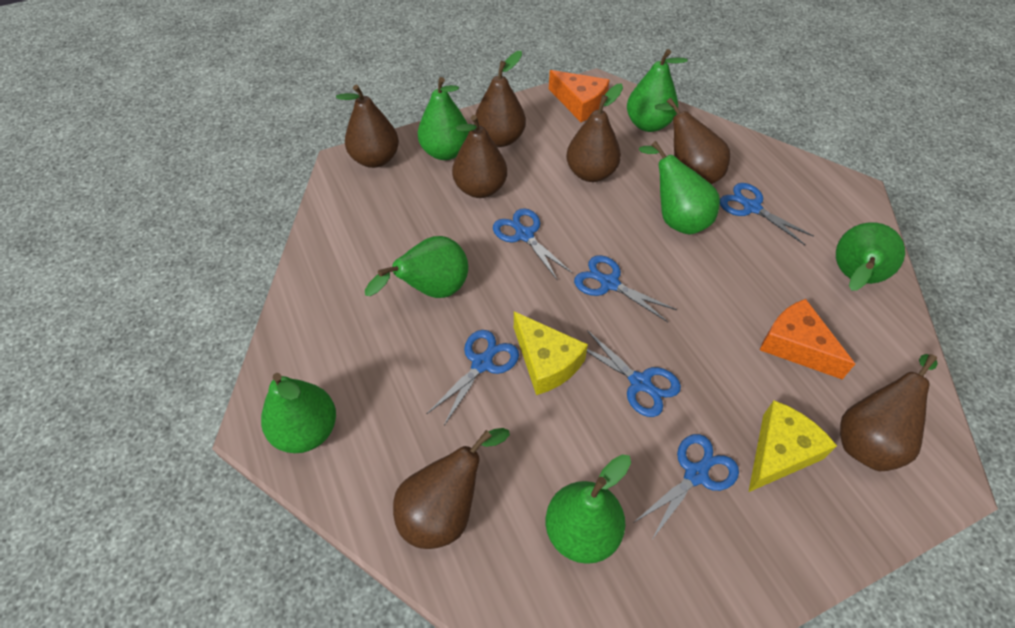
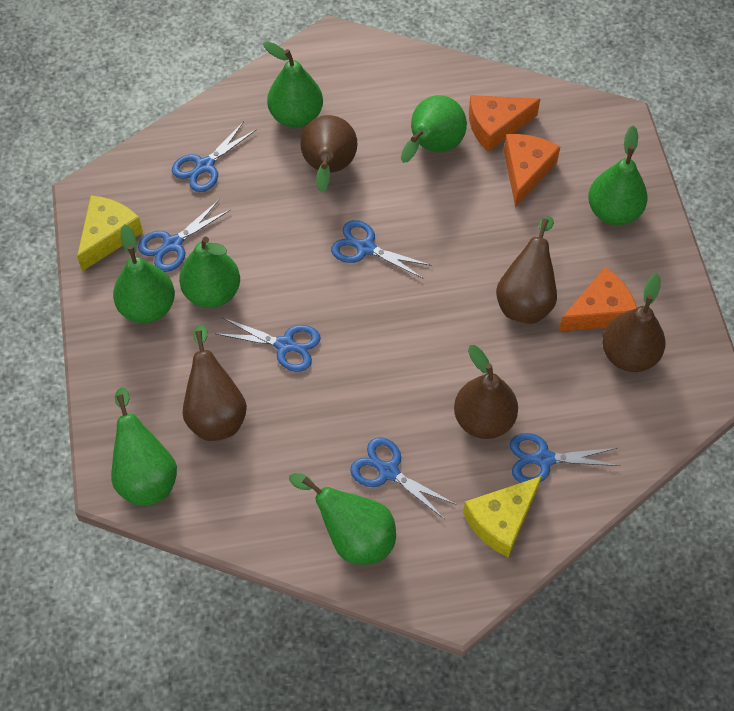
brown pear: 7 -> 5
orange cheese: 2 -> 3

